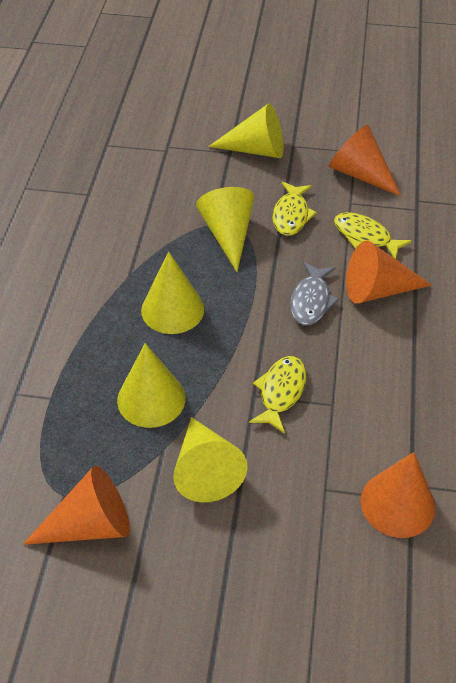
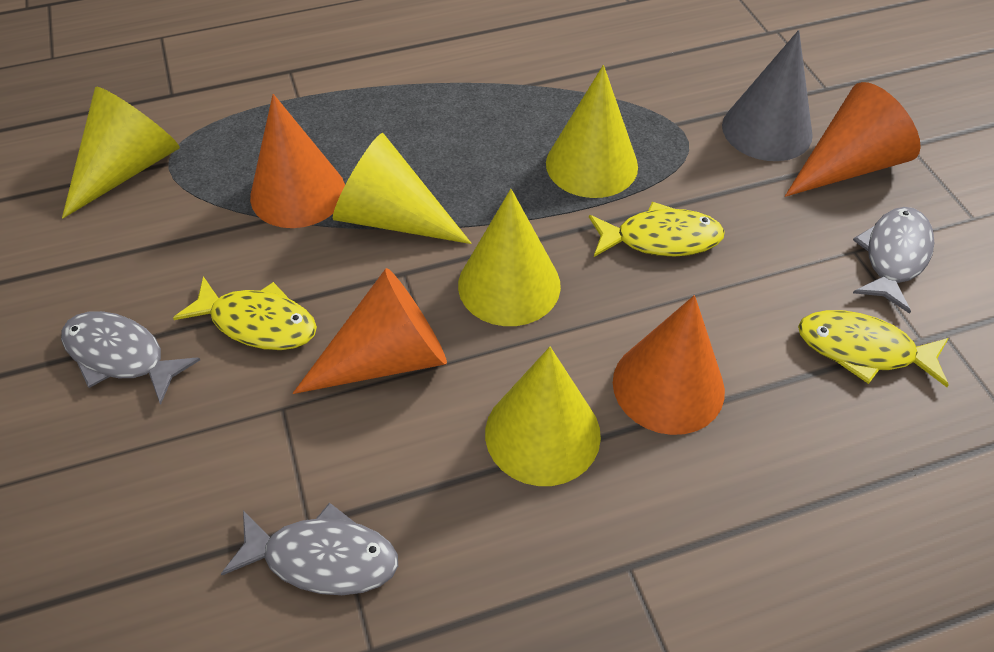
grey cone: 0 -> 1
grey fish: 1 -> 3

